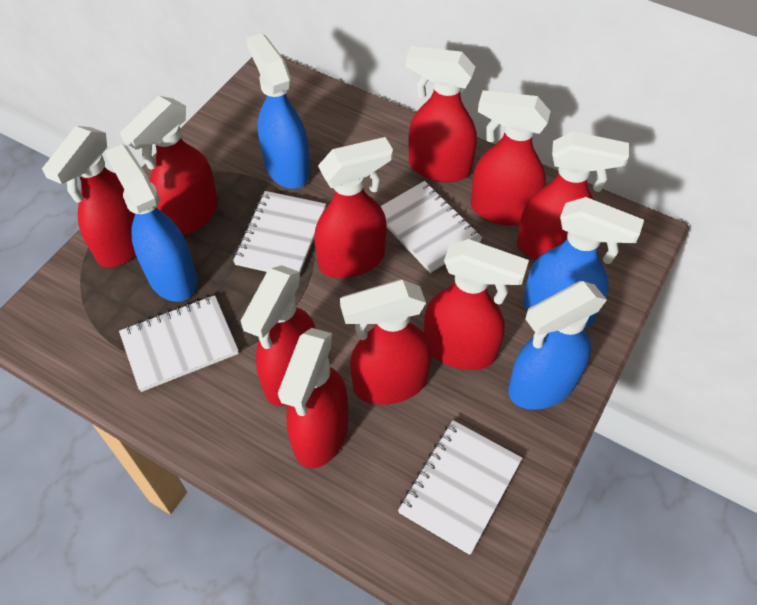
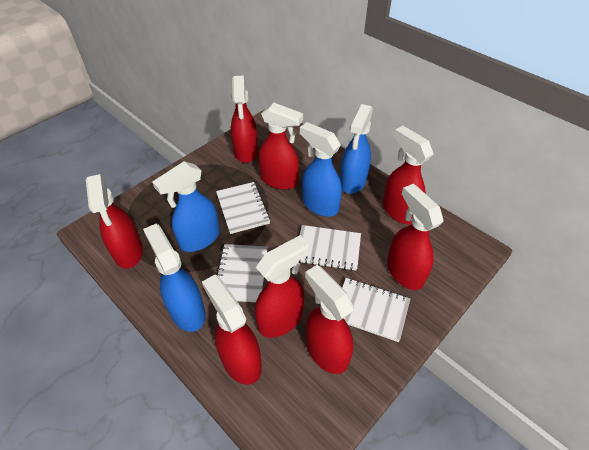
red spray bottle: 10 -> 8

